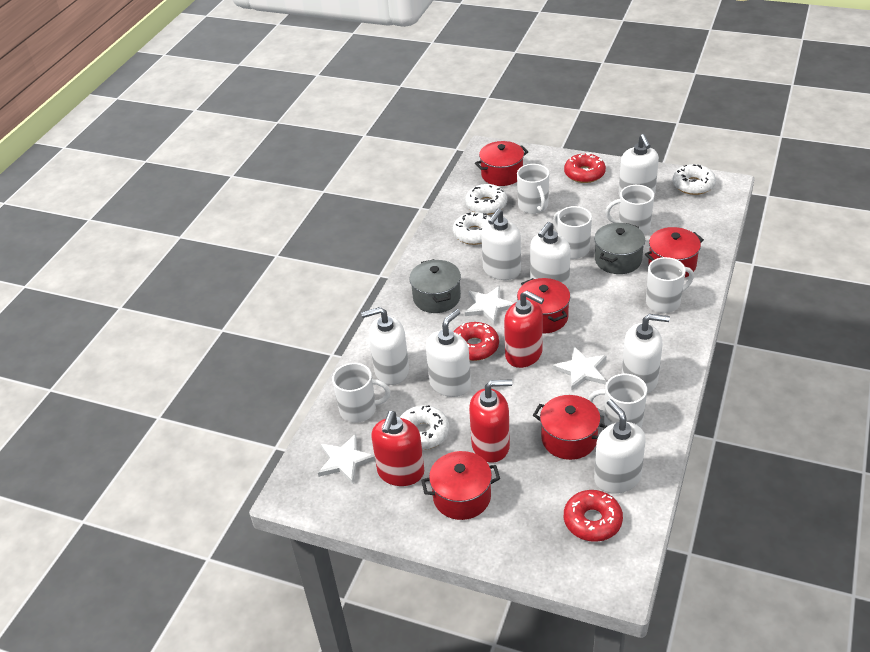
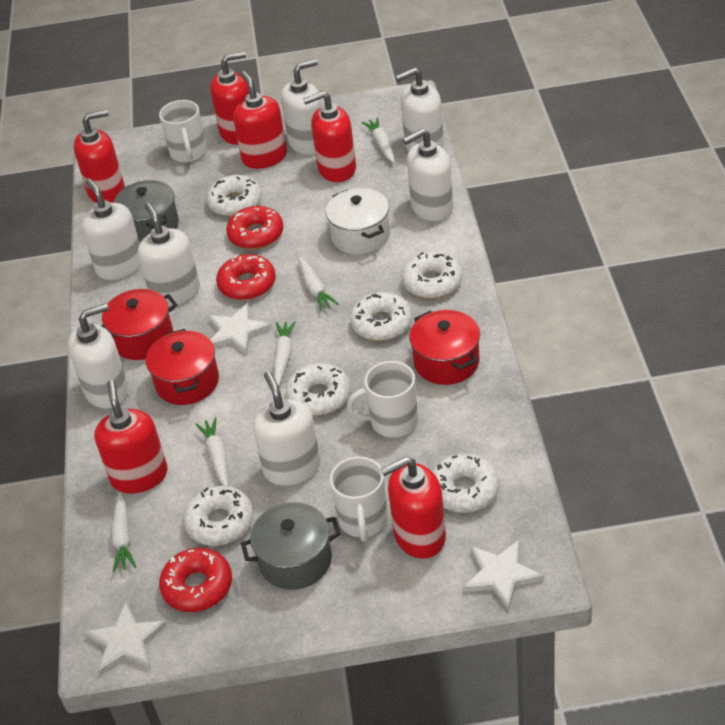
red pot: 5 -> 3
red soap dispenser: 3 -> 6
white carrot: 0 -> 5
white donut: 4 -> 6
white mug: 6 -> 3
white pot: 0 -> 1

